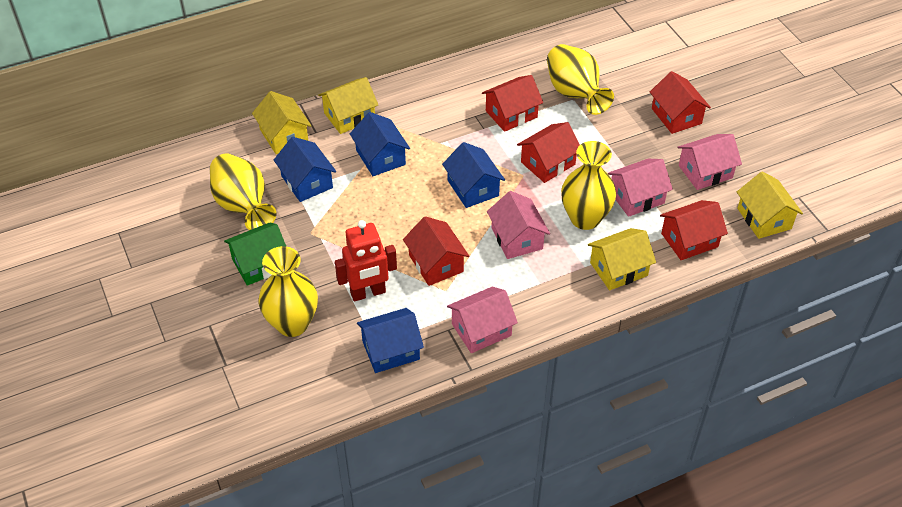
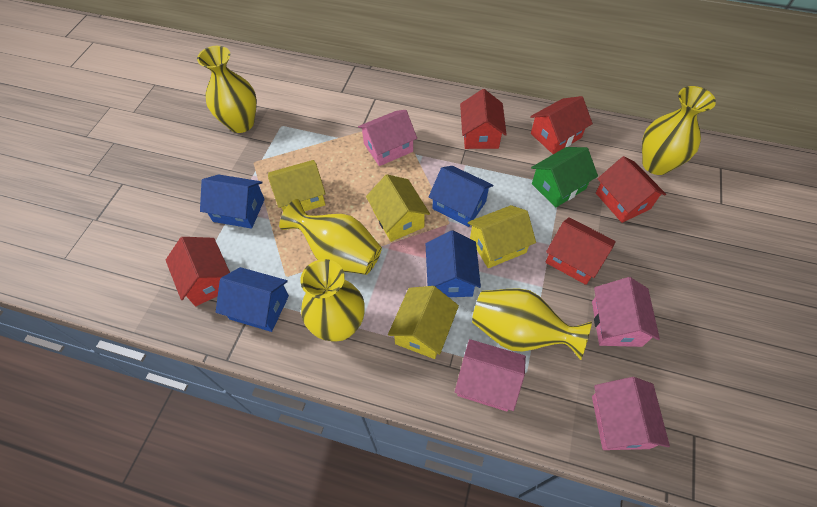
red robot: 1 -> 0
yellow vase: 4 -> 5

